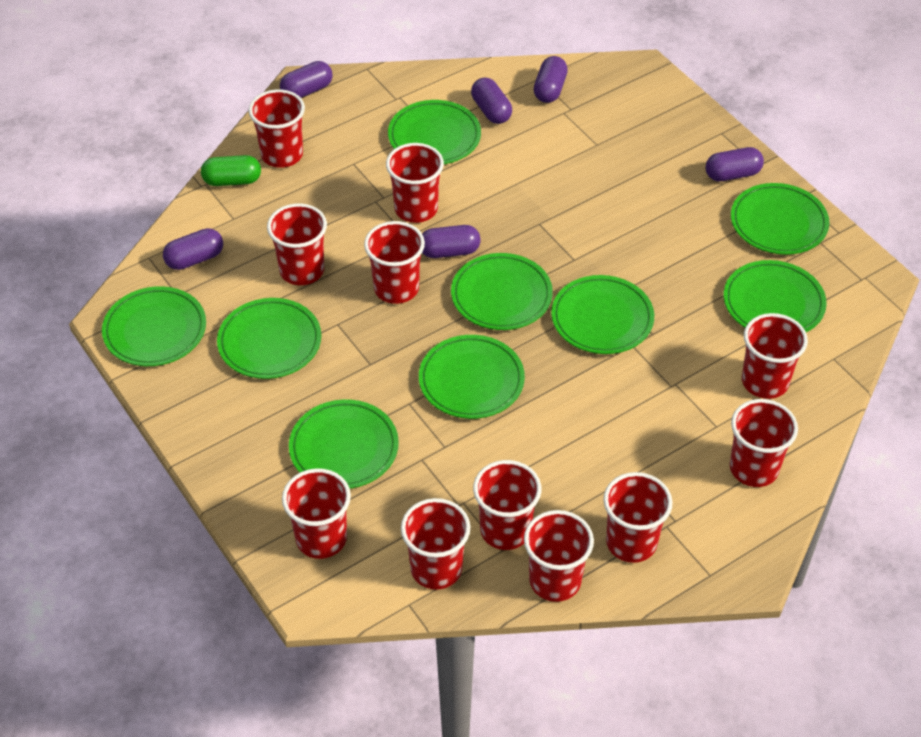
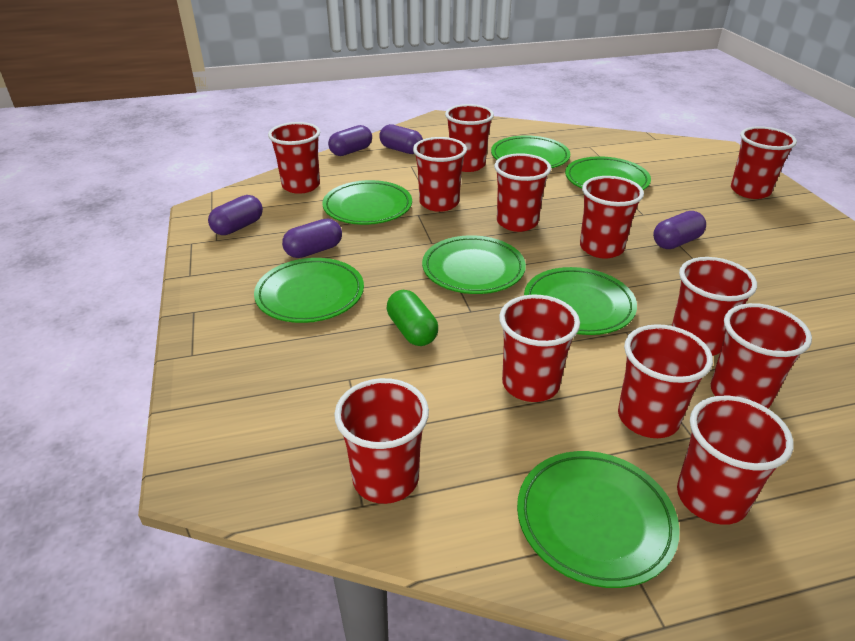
green plate: 9 -> 7
purple capsule: 6 -> 5
red cup: 11 -> 12

